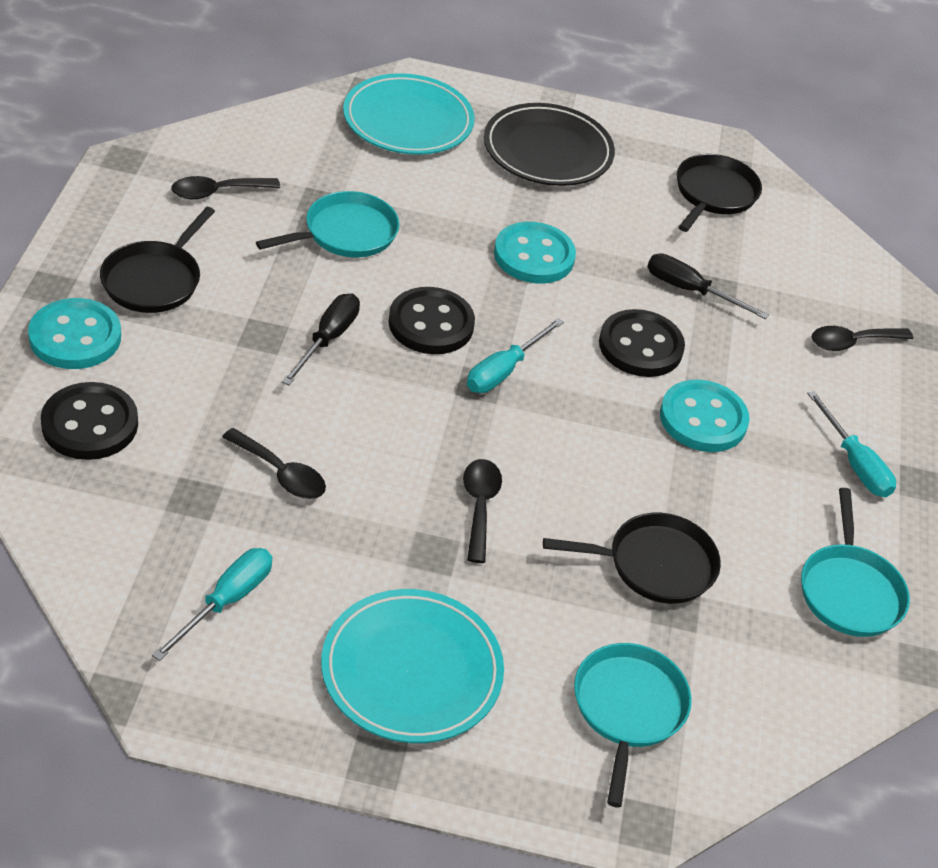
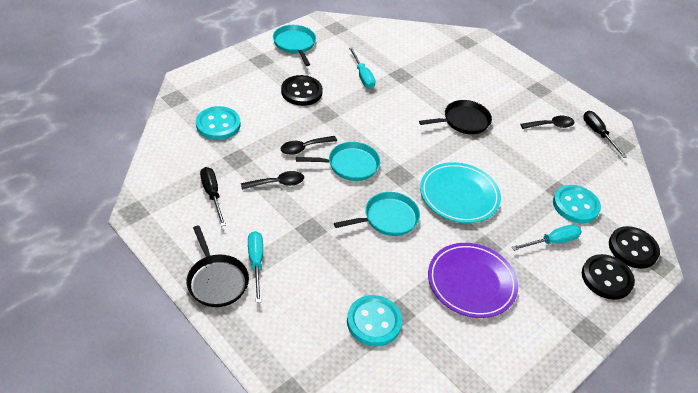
black pan: 3 -> 2
black plate: 1 -> 0
black spoon: 4 -> 3
purple plate: 0 -> 1
turquoise plate: 2 -> 1

